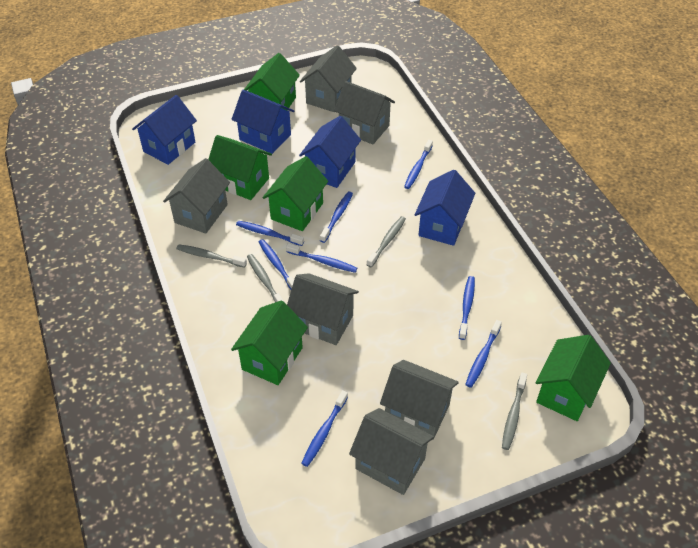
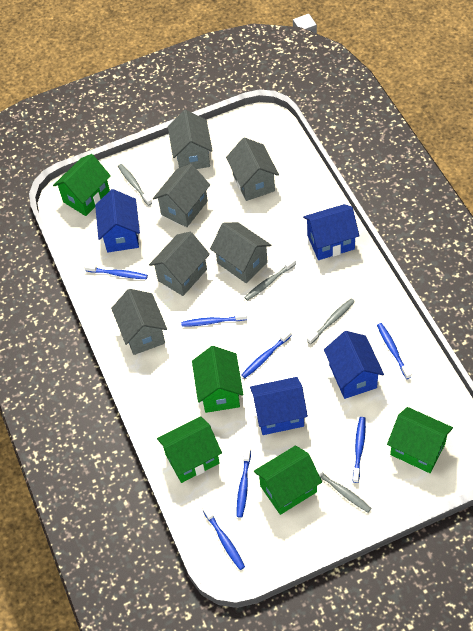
blue toothbrush: 8 -> 7

